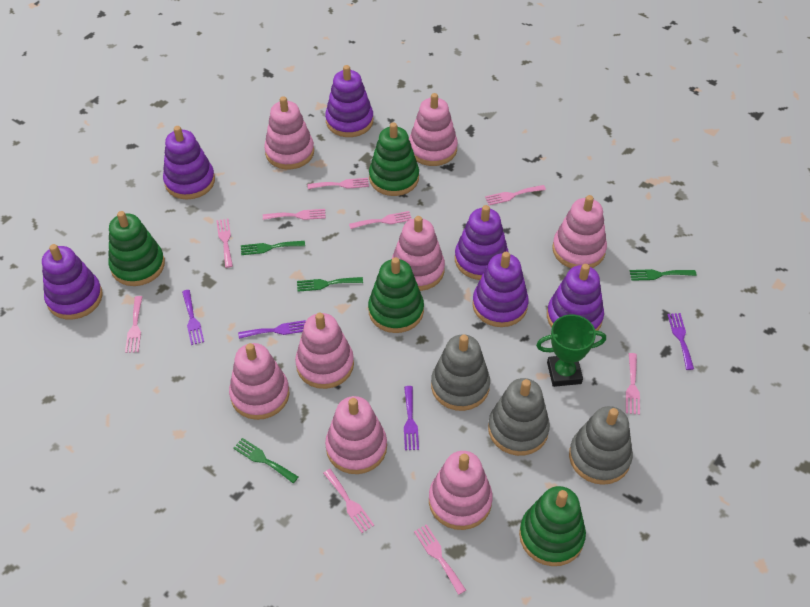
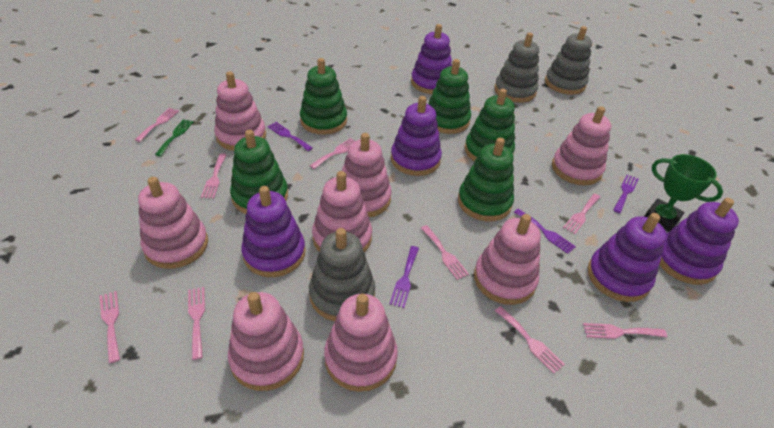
green fork: 4 -> 1
green stacking toy: 4 -> 5
purple stacking toy: 6 -> 5

